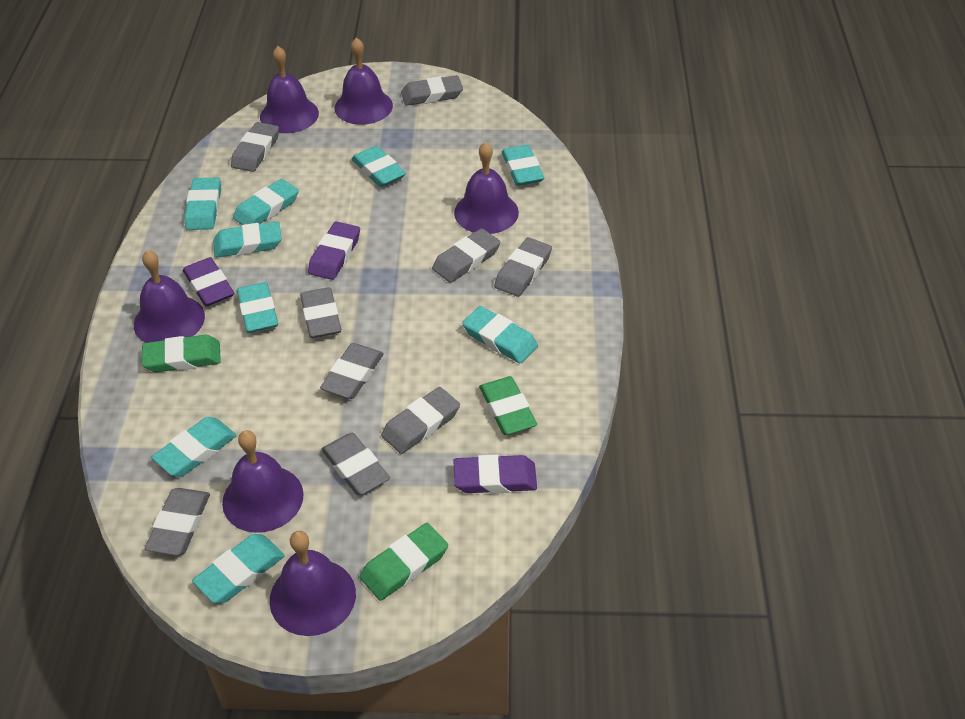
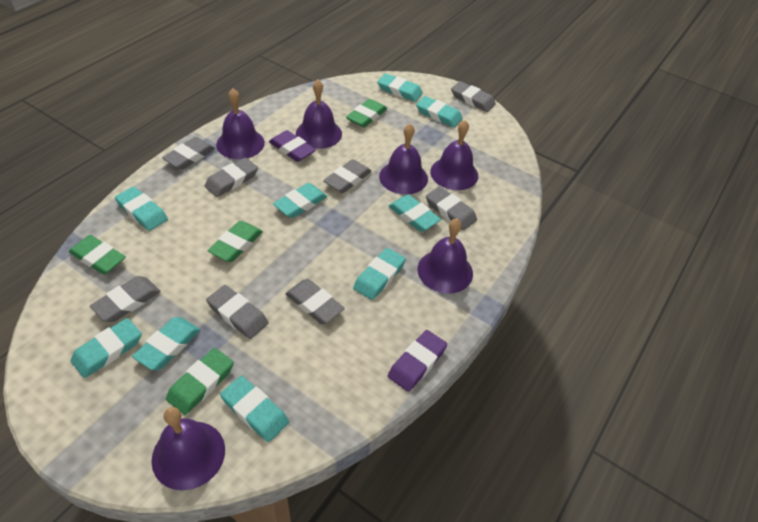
green eraser: 3 -> 4
grey eraser: 9 -> 8
purple eraser: 3 -> 2

